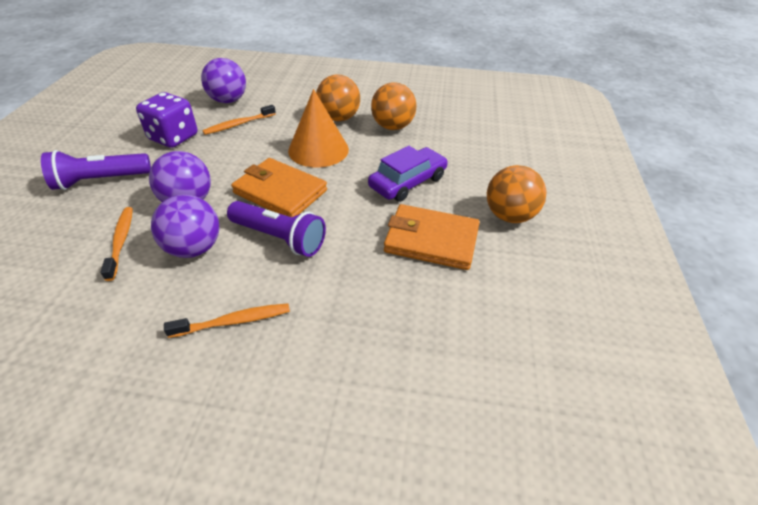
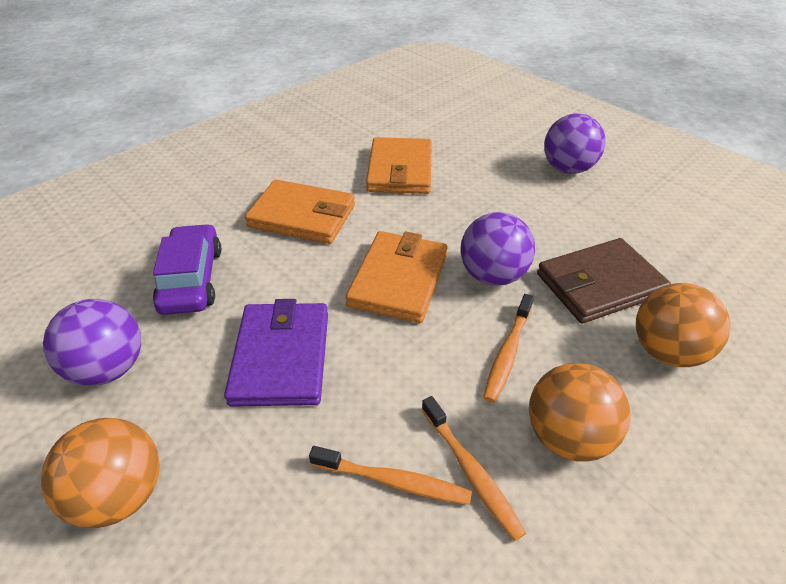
brown wallet: 0 -> 1
orange cone: 1 -> 0
orange wallet: 2 -> 3
purple dice: 1 -> 0
purple flashlight: 2 -> 0
purple wallet: 0 -> 1

